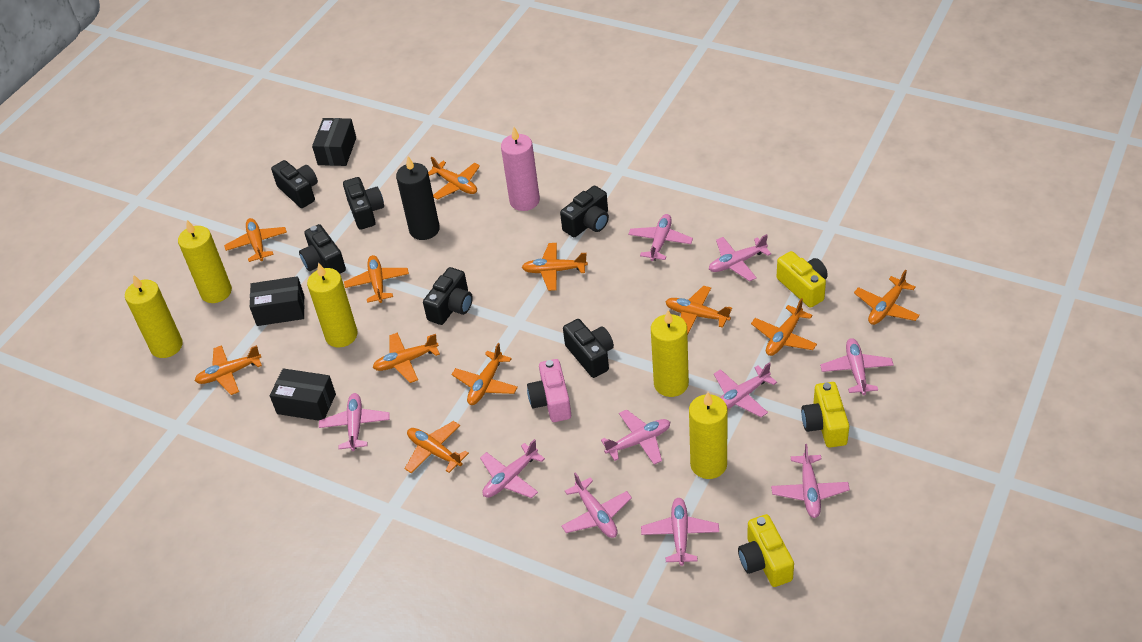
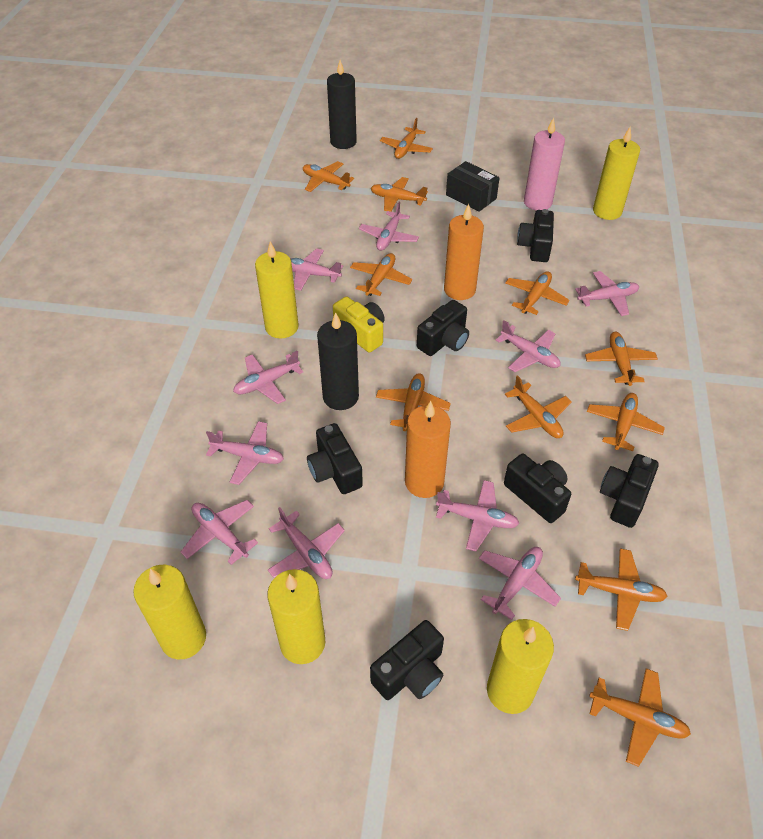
black box: 3 -> 1
black candle: 1 -> 2
orange candle: 0 -> 2
pink camera: 1 -> 0
yellow camera: 3 -> 1

